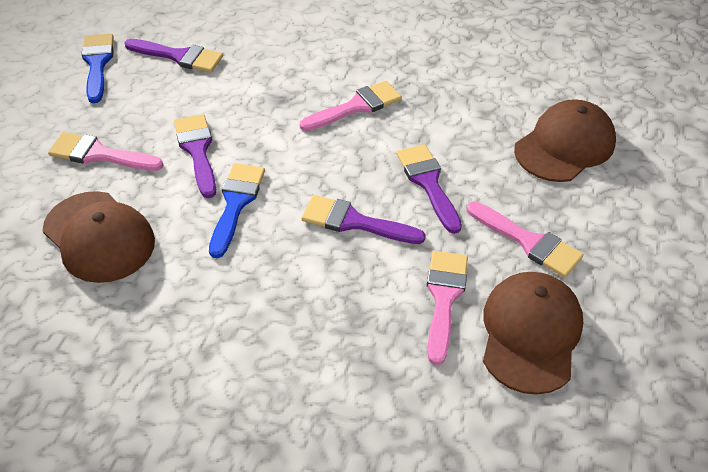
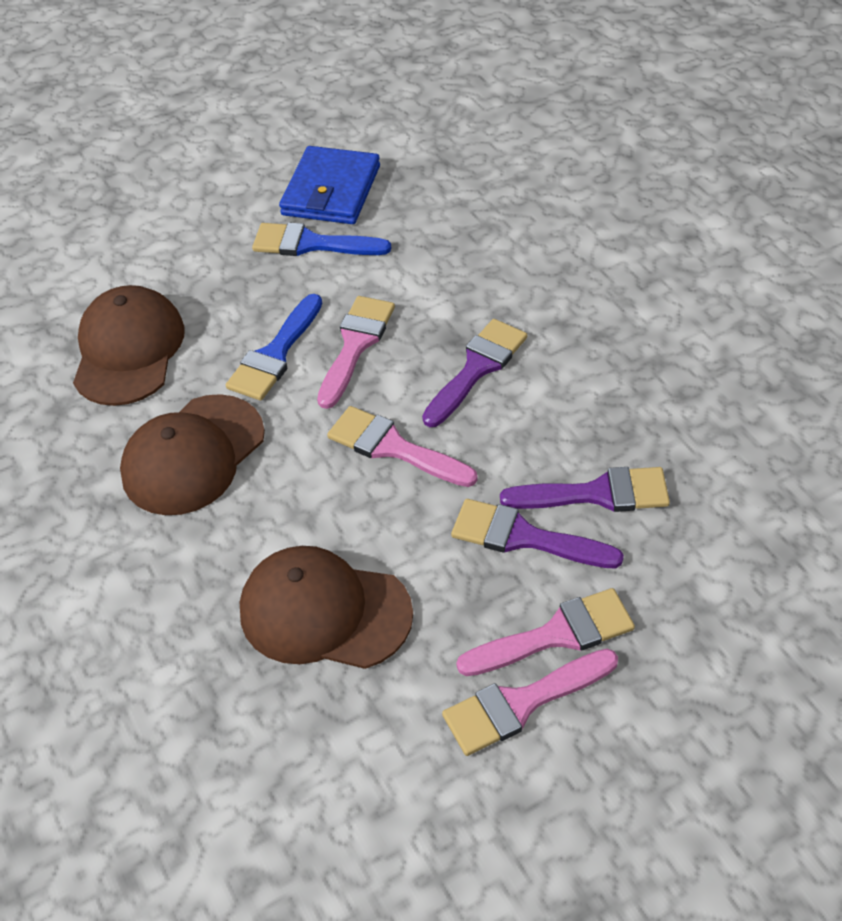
blue wallet: 0 -> 1
purple brush: 4 -> 3

